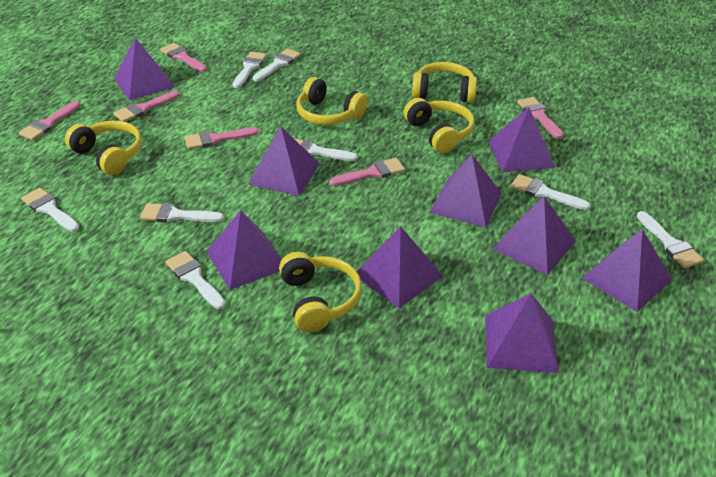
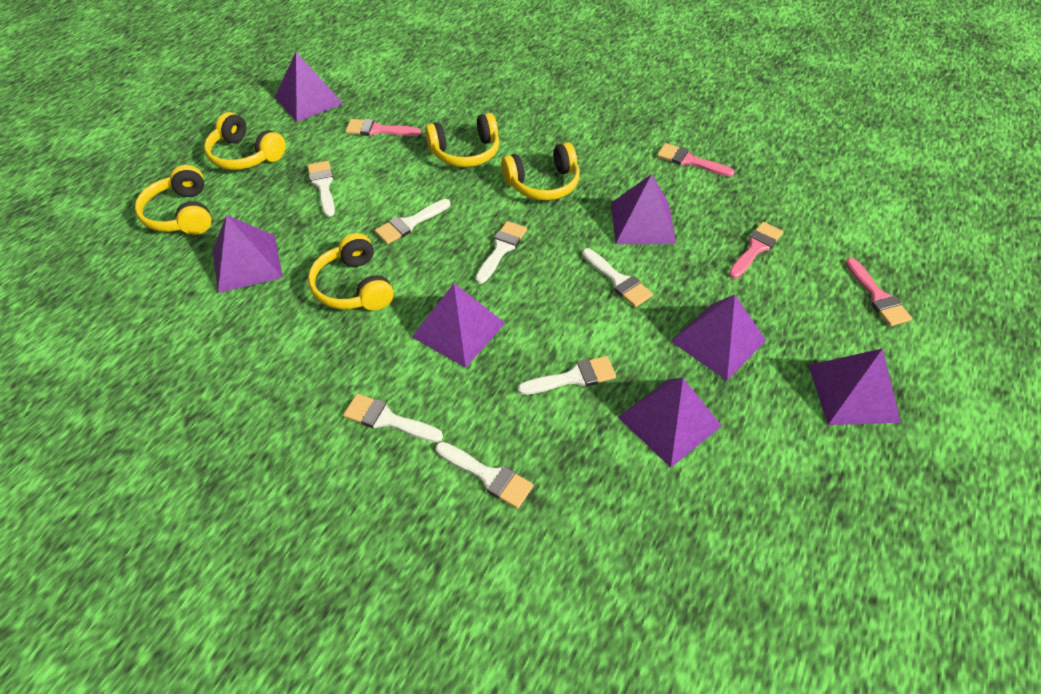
pink brush: 6 -> 4
purple pyramid: 9 -> 7
white brush: 8 -> 7

